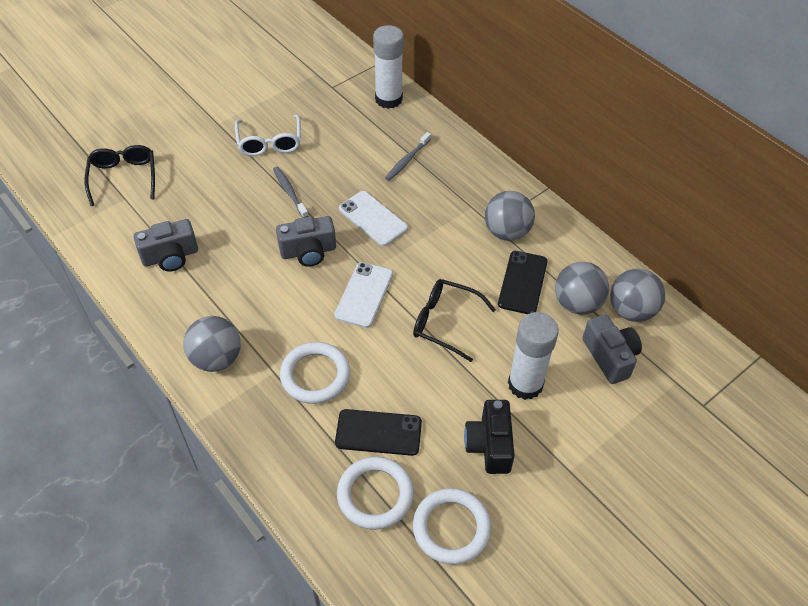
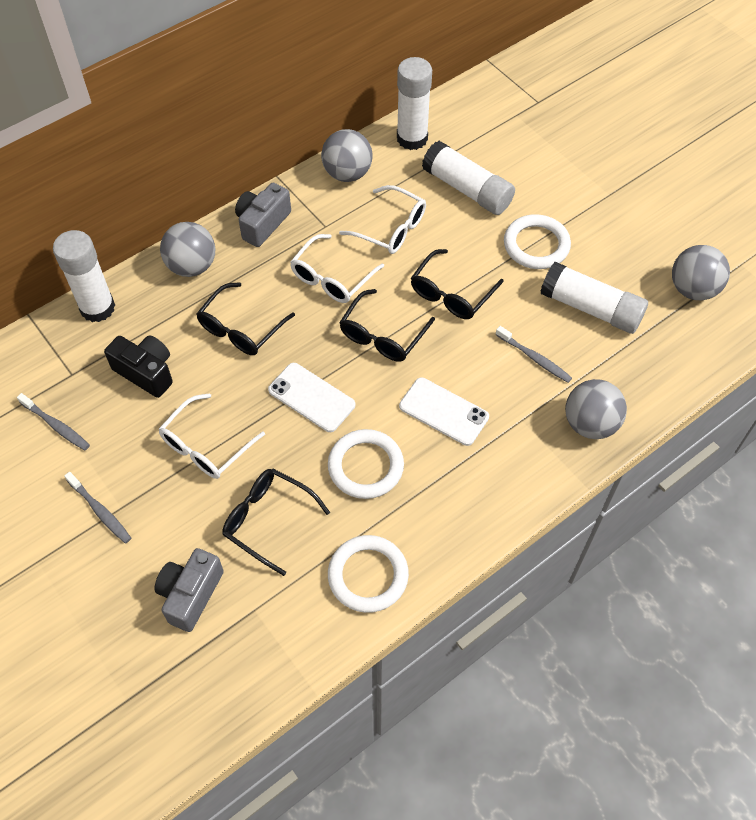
black glasses: 2 -> 4
black phone: 2 -> 0
grey camera: 3 -> 2
grey toothbrush: 2 -> 3
white glasses: 1 -> 3
white glue stick: 2 -> 4

